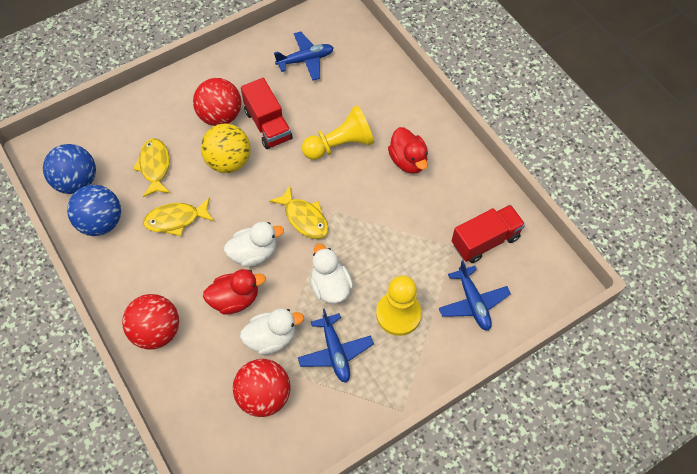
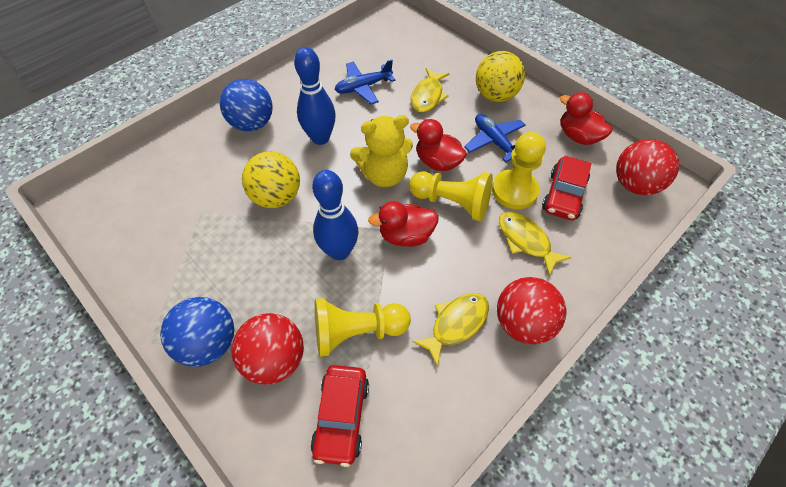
blue bowling pin: 0 -> 2
blue plane: 3 -> 2
red car: 0 -> 2
red duck: 2 -> 3
red truck: 2 -> 0
white duck: 3 -> 0
yellow ball: 1 -> 2
yellow pawn: 2 -> 3
yellow teddy bear: 0 -> 1

